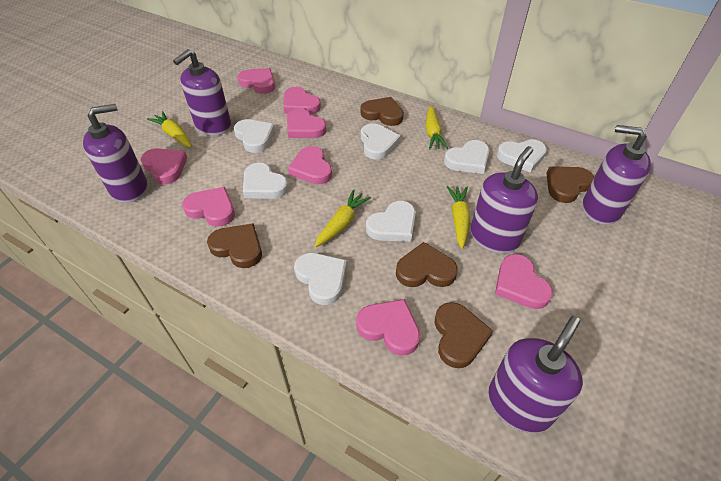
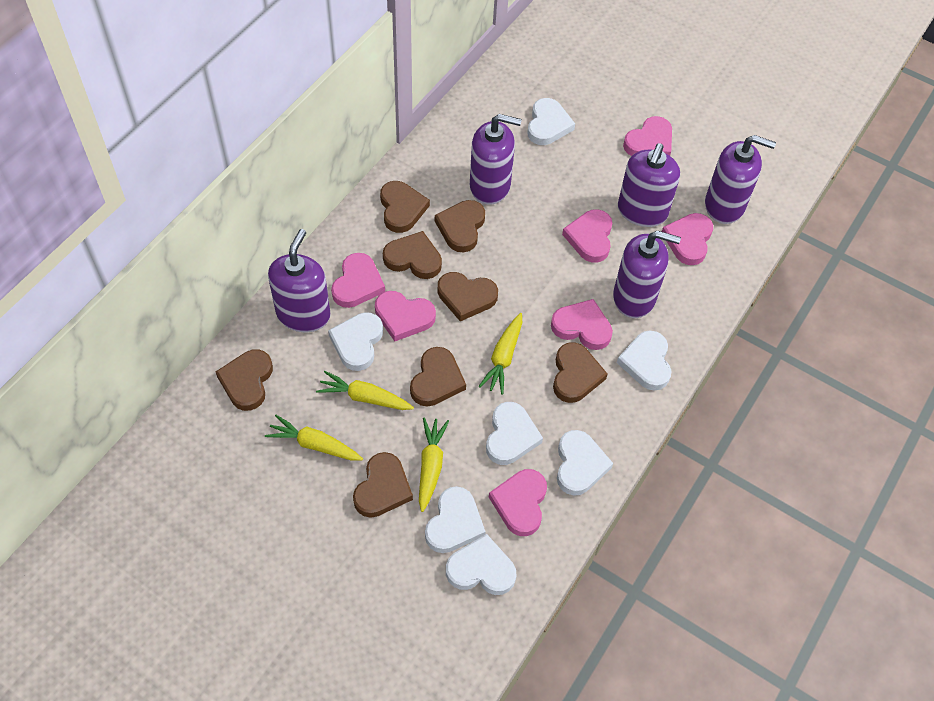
brown heart: 5 -> 8
pink heart: 8 -> 7

